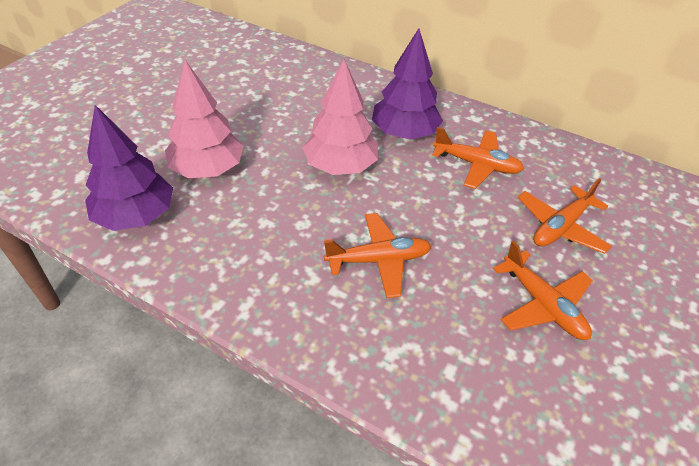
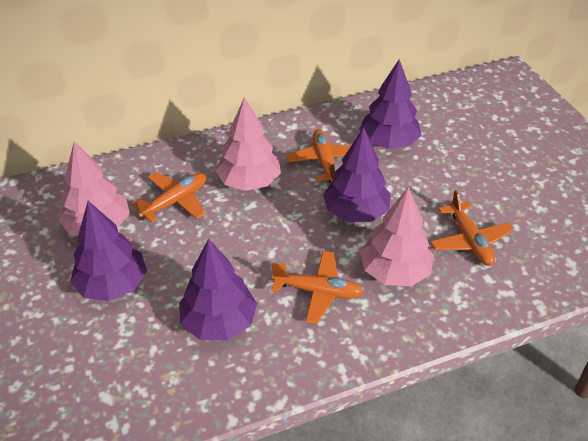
pink tree: 2 -> 3
purple tree: 2 -> 4

